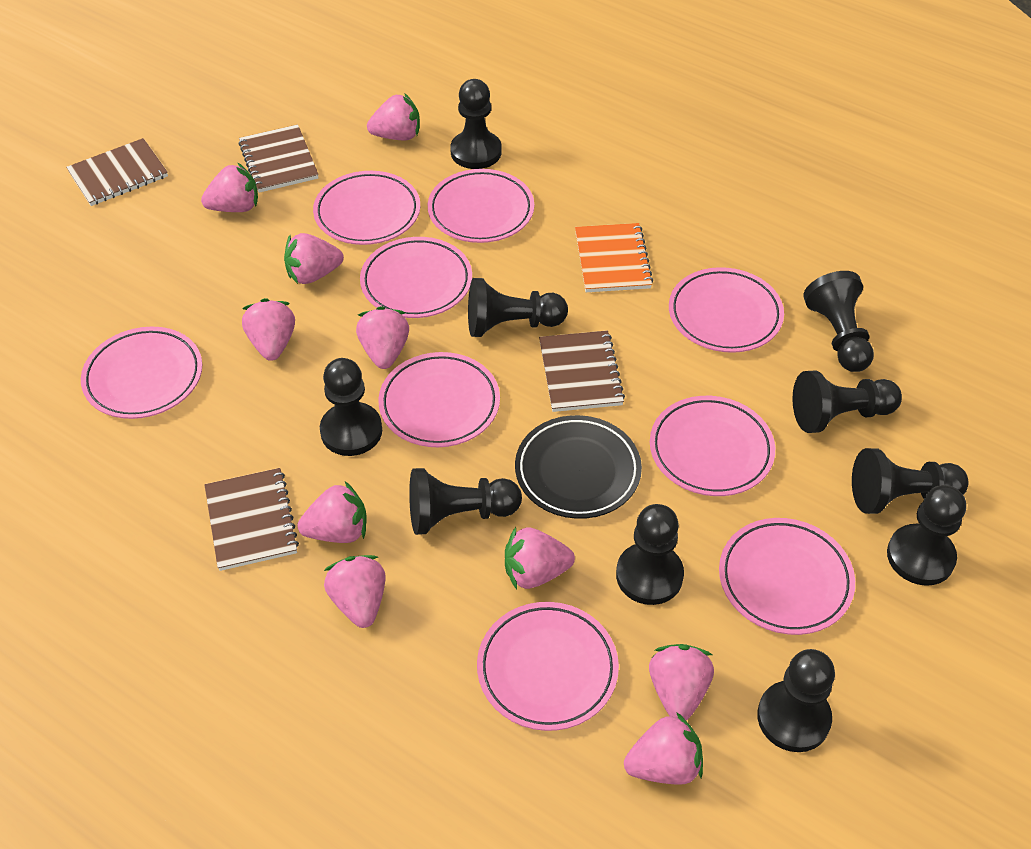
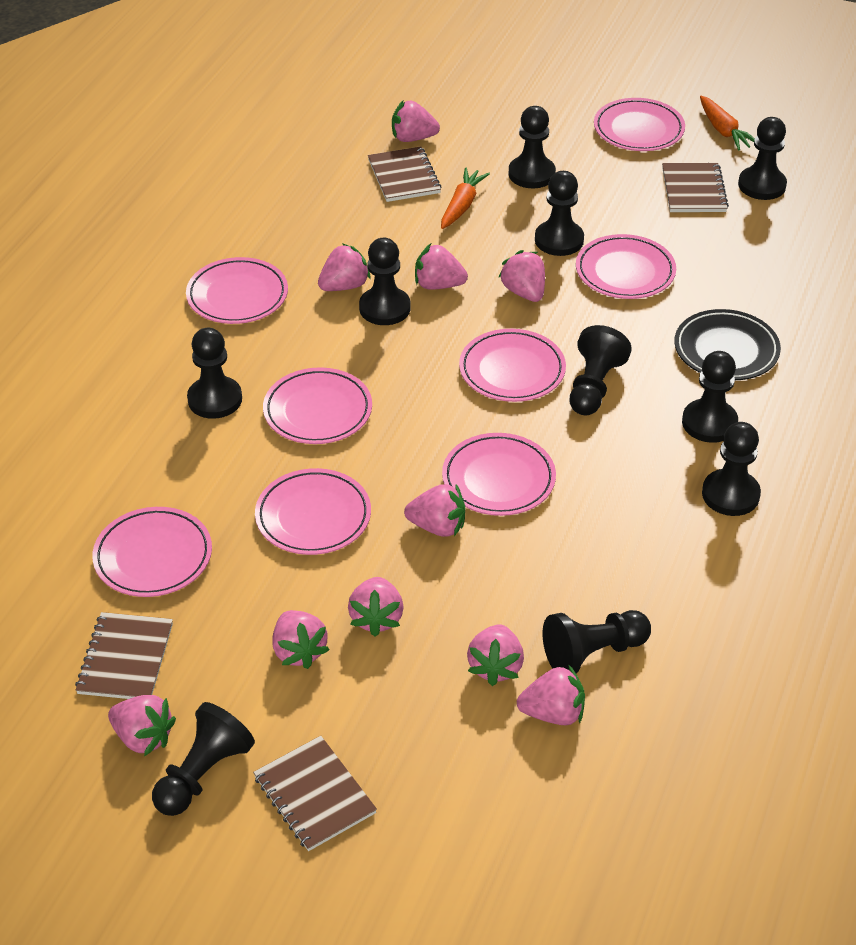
orange carrot: 0 -> 2
orange notebook: 1 -> 0
pink plate: 9 -> 8

